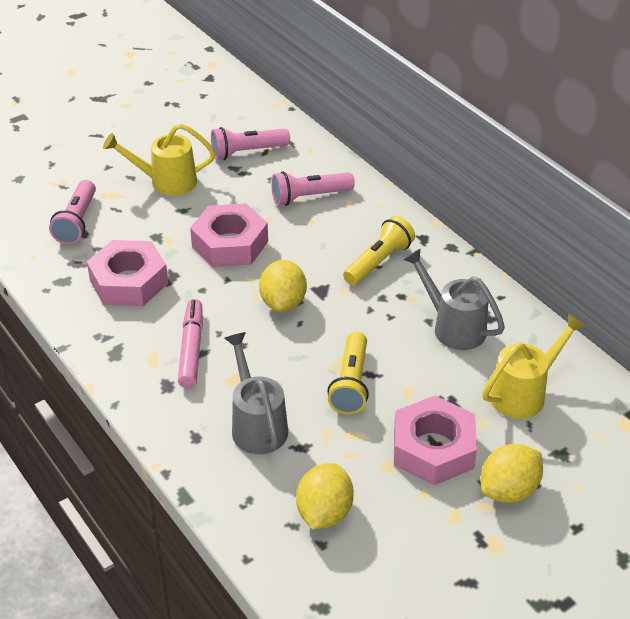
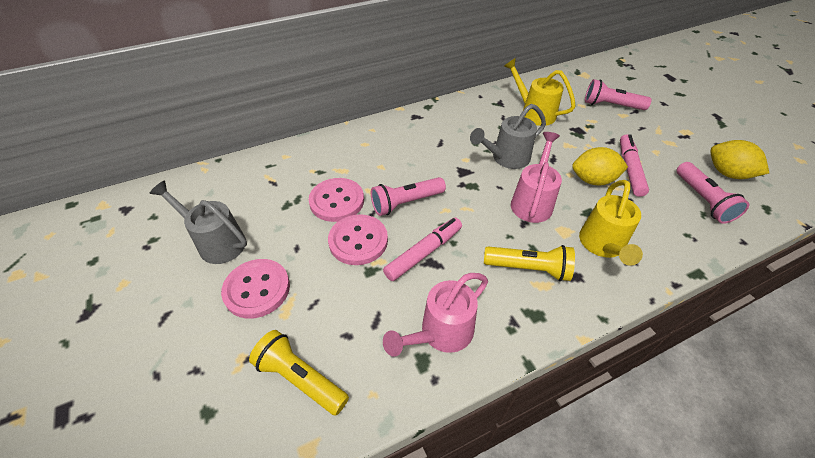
pink button: 0 -> 3
pink marker: 1 -> 2
pink nut: 3 -> 0
pink watering can: 0 -> 2
yellow lemon: 3 -> 2

